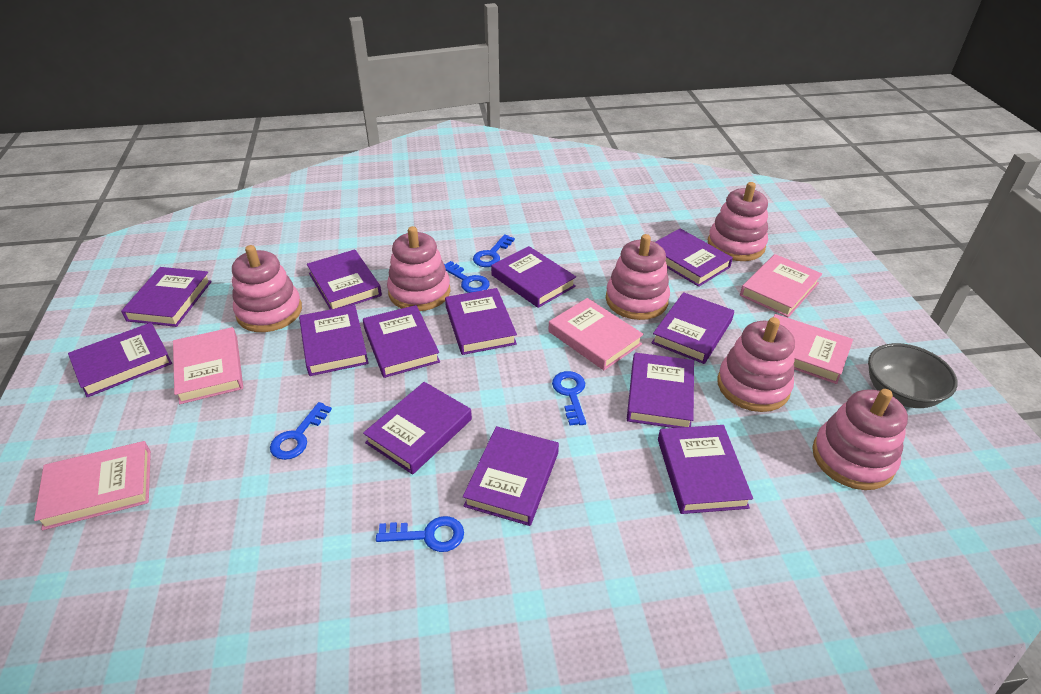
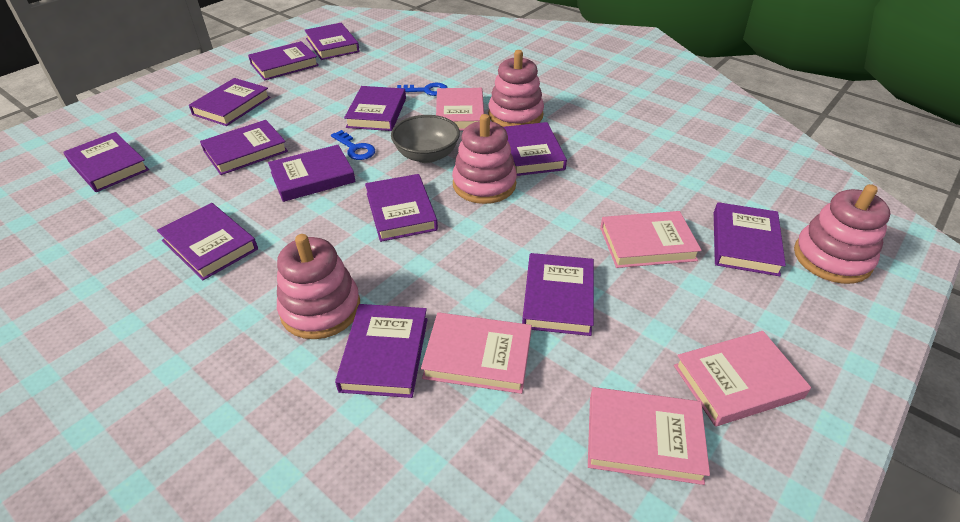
blue key: 5 -> 2
pink stacking toy: 6 -> 4

